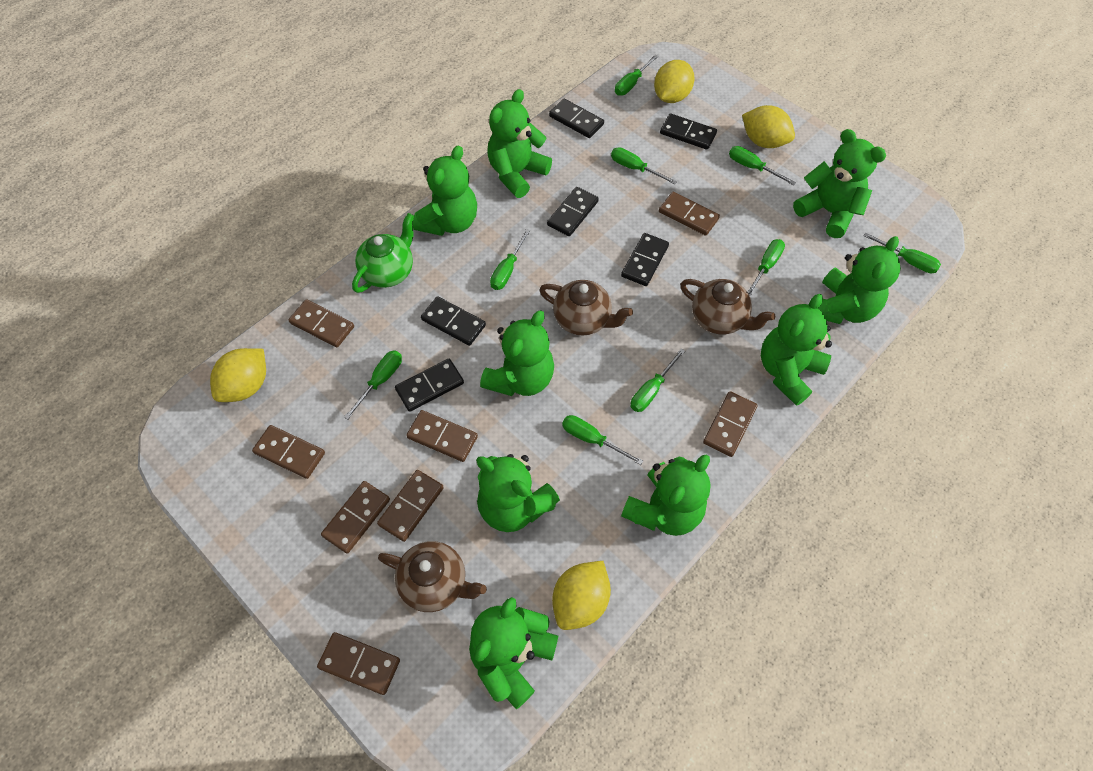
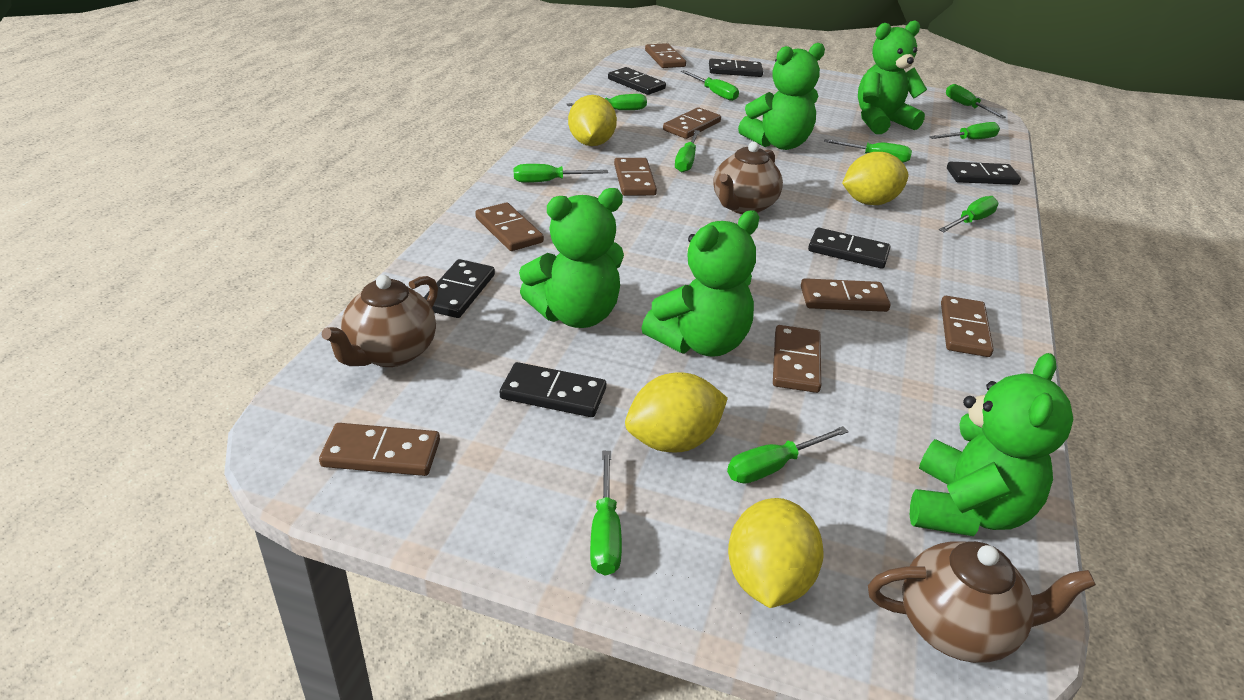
green screwdriver: 9 -> 10
green teapot: 1 -> 0
green teddy bear: 9 -> 5

